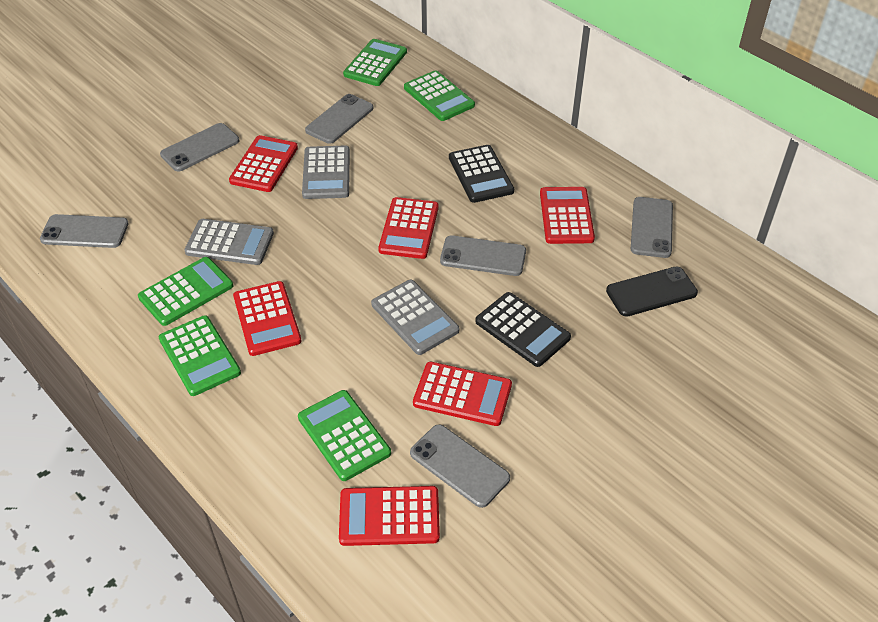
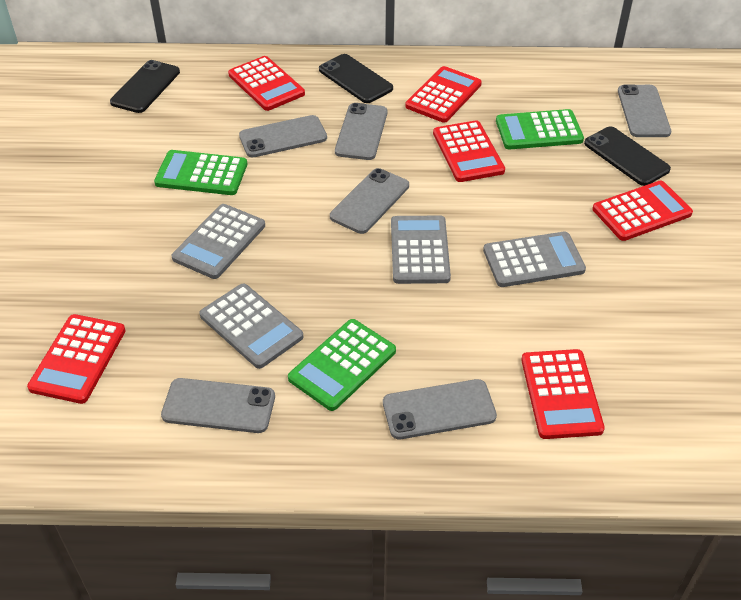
black calculator: 2 -> 0
black phone: 1 -> 3
green calculator: 5 -> 3
grey calculator: 3 -> 4

